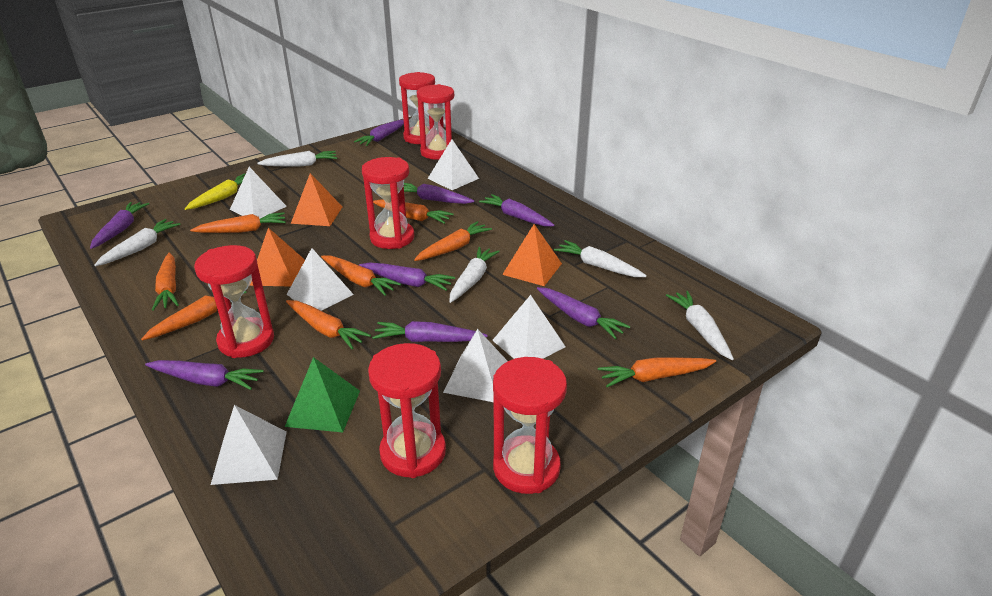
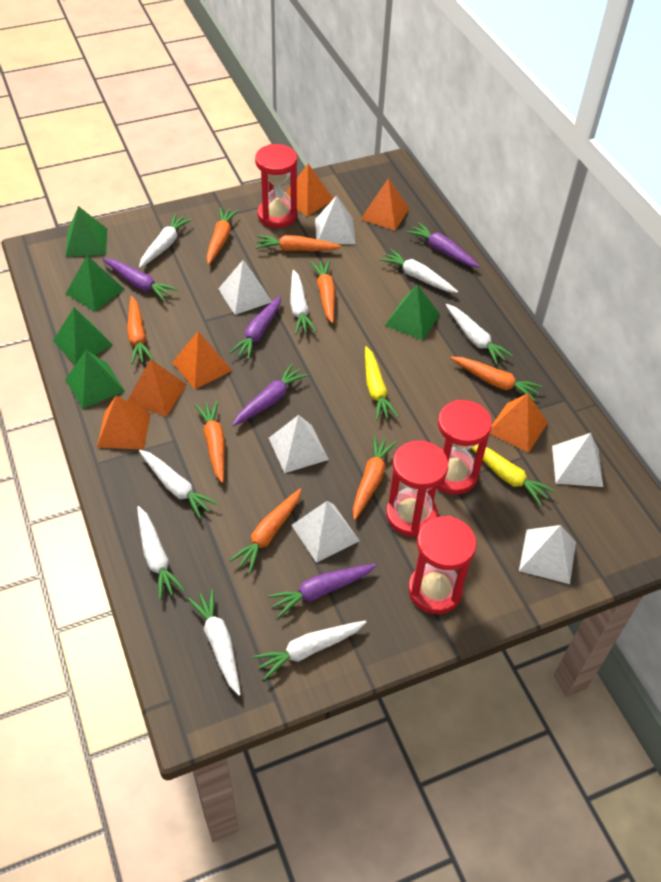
green pyramid: 1 -> 5
orange pyramid: 3 -> 6
purple carrot: 8 -> 5
red hourglass: 6 -> 4
white carrot: 5 -> 8
yellow carrot: 1 -> 2

